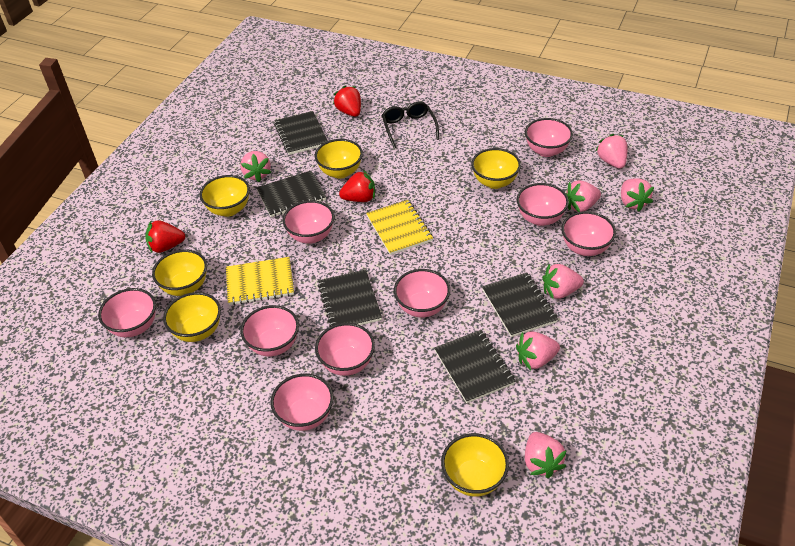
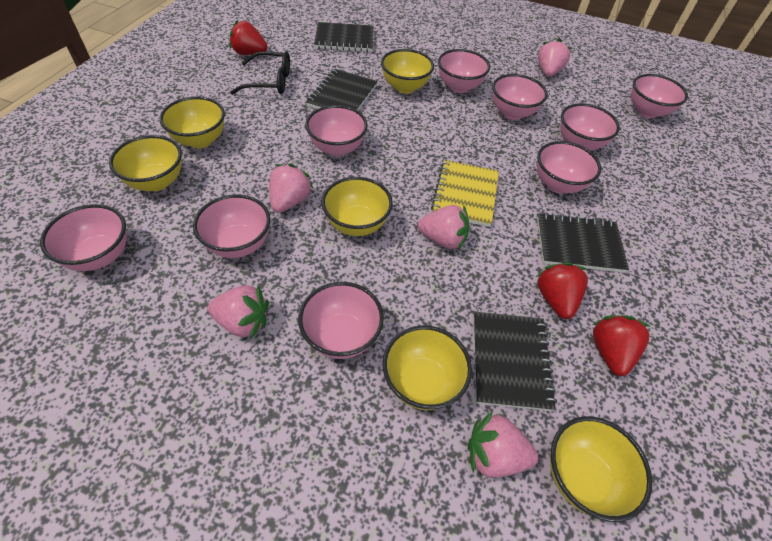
black notebook: 5 -> 4
pink strawberry: 7 -> 5
yellow notebook: 2 -> 1

